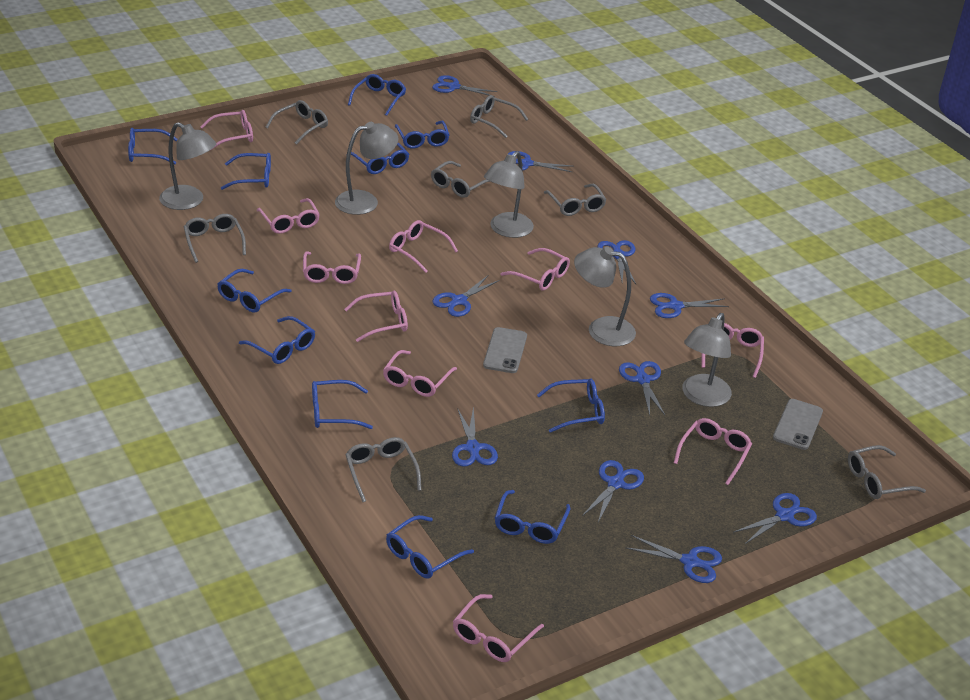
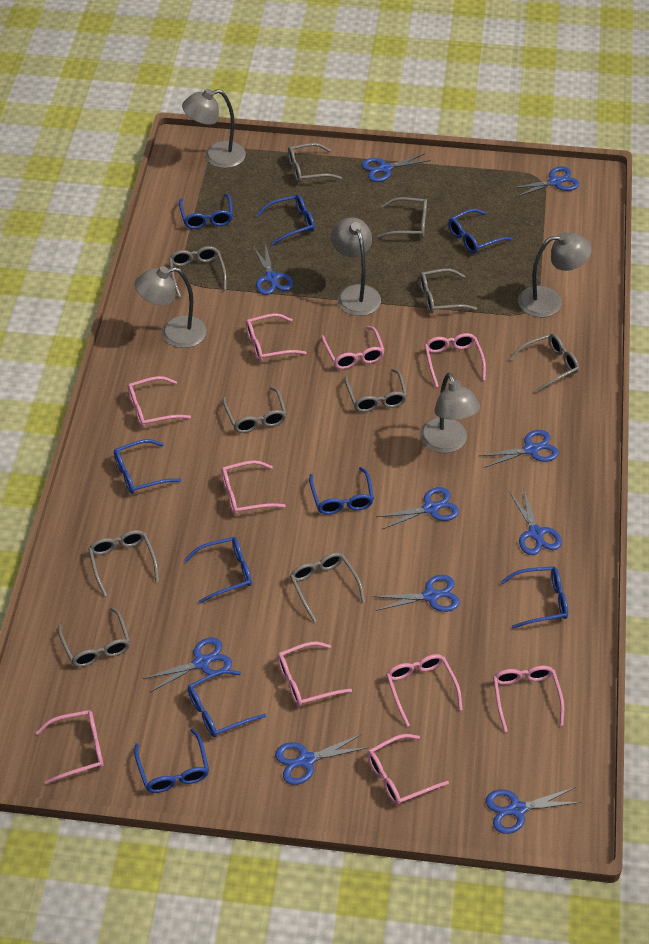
blue glasses: 11 -> 9
grey glasses: 7 -> 10
grey phone: 2 -> 0

